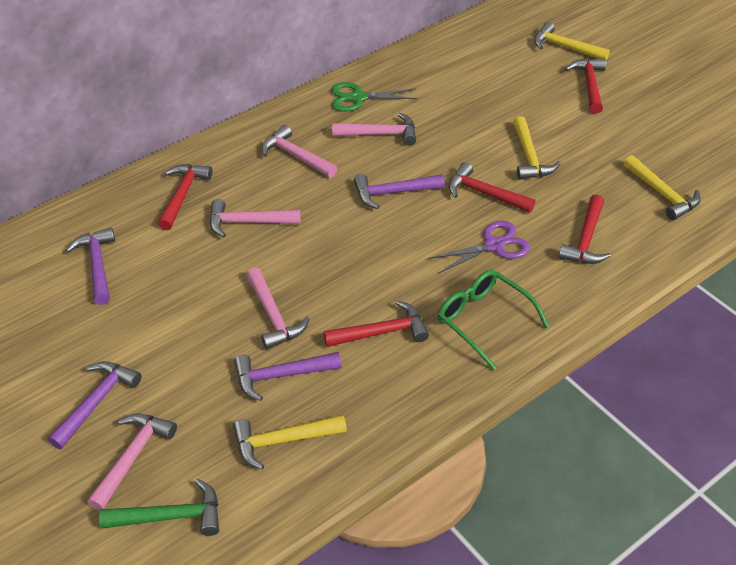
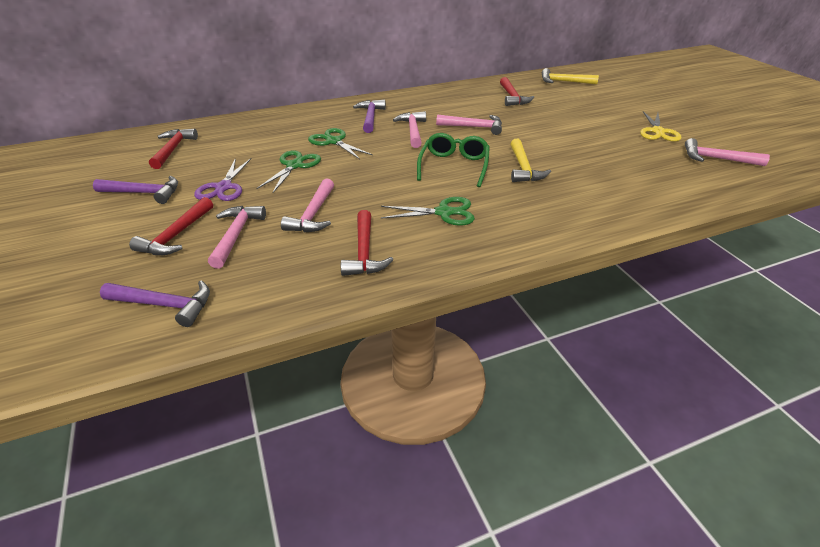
green hammer: 1 -> 0
green scissors: 1 -> 3
purple hammer: 4 -> 3
red hammer: 5 -> 4
yellow hammer: 4 -> 2
yellow scissors: 0 -> 1

